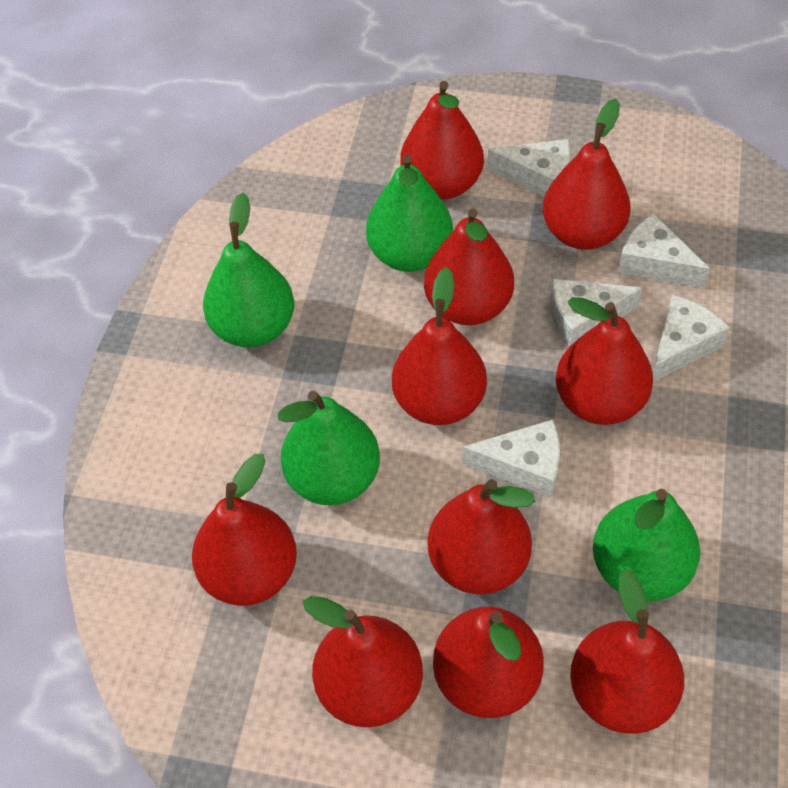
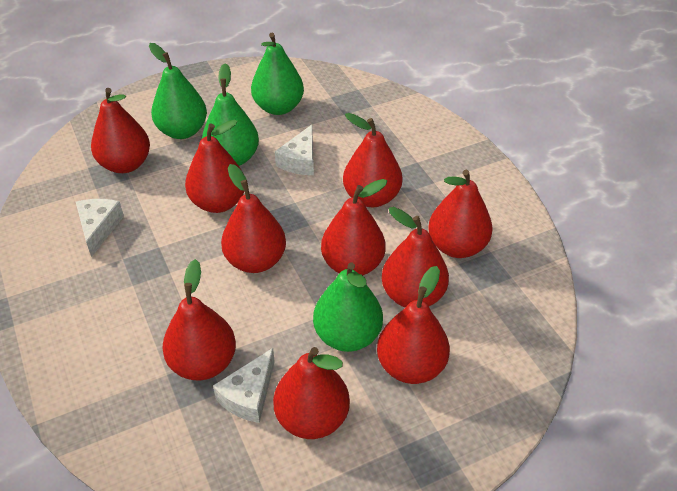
white cheese: 5 -> 3

